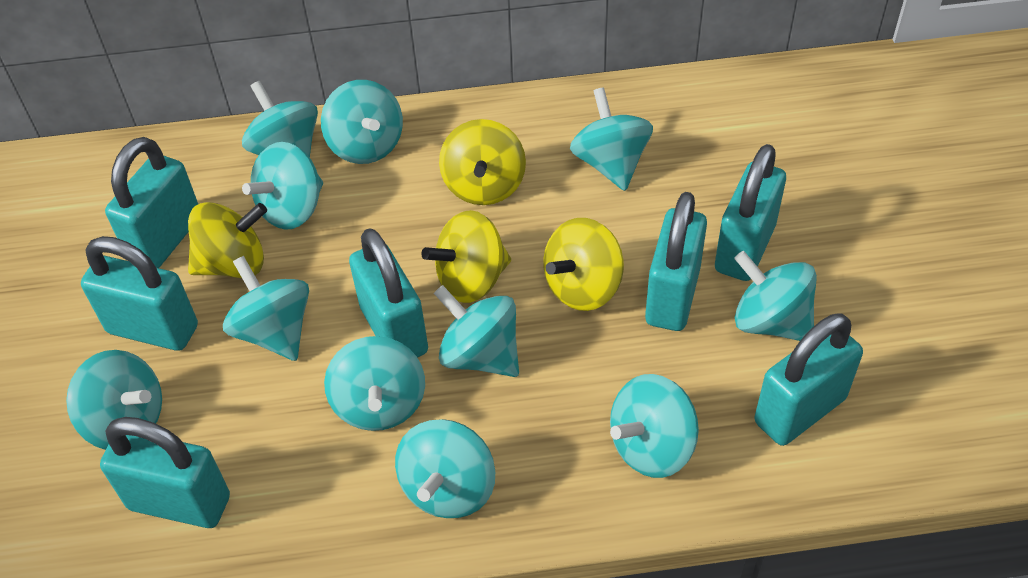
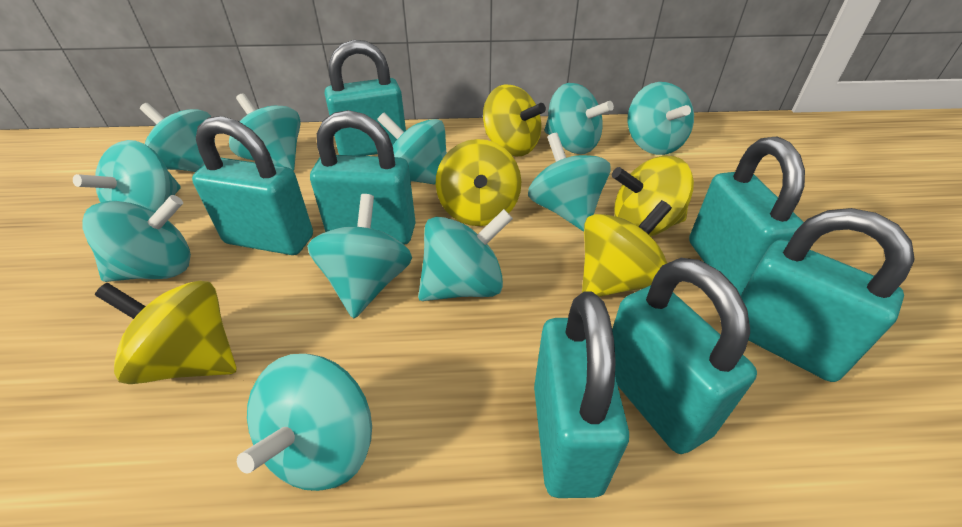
yellow spinning top: 4 -> 5

